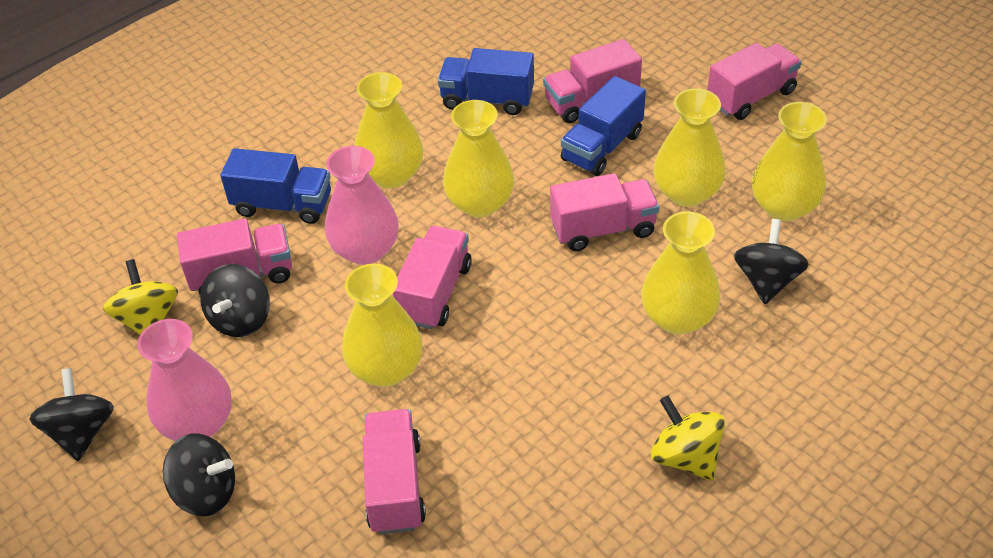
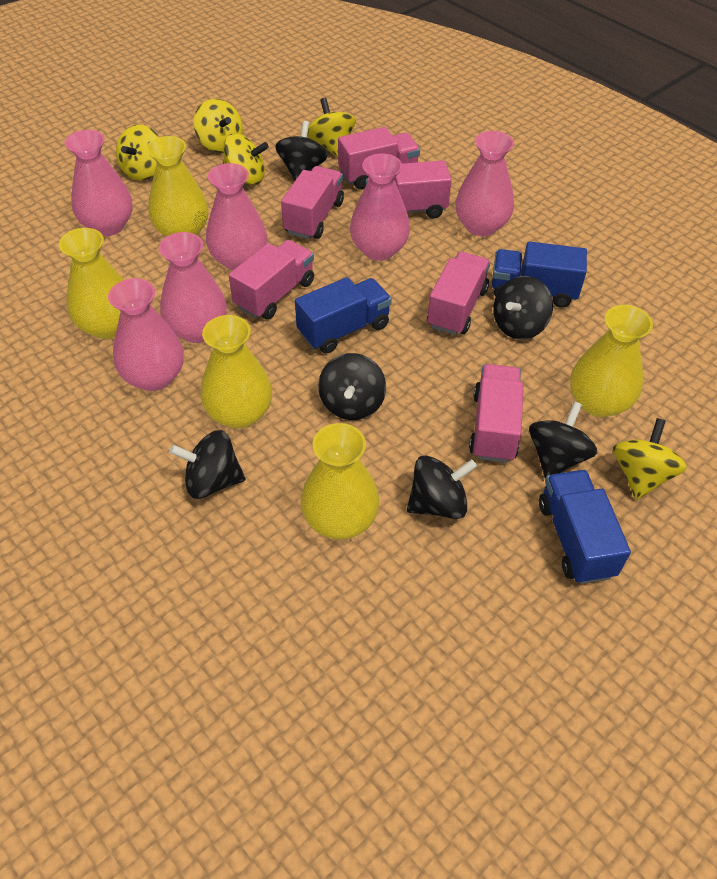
black spinning top: 4 -> 6
pink vase: 2 -> 6
yellow spinning top: 2 -> 5
yellow vase: 6 -> 5

